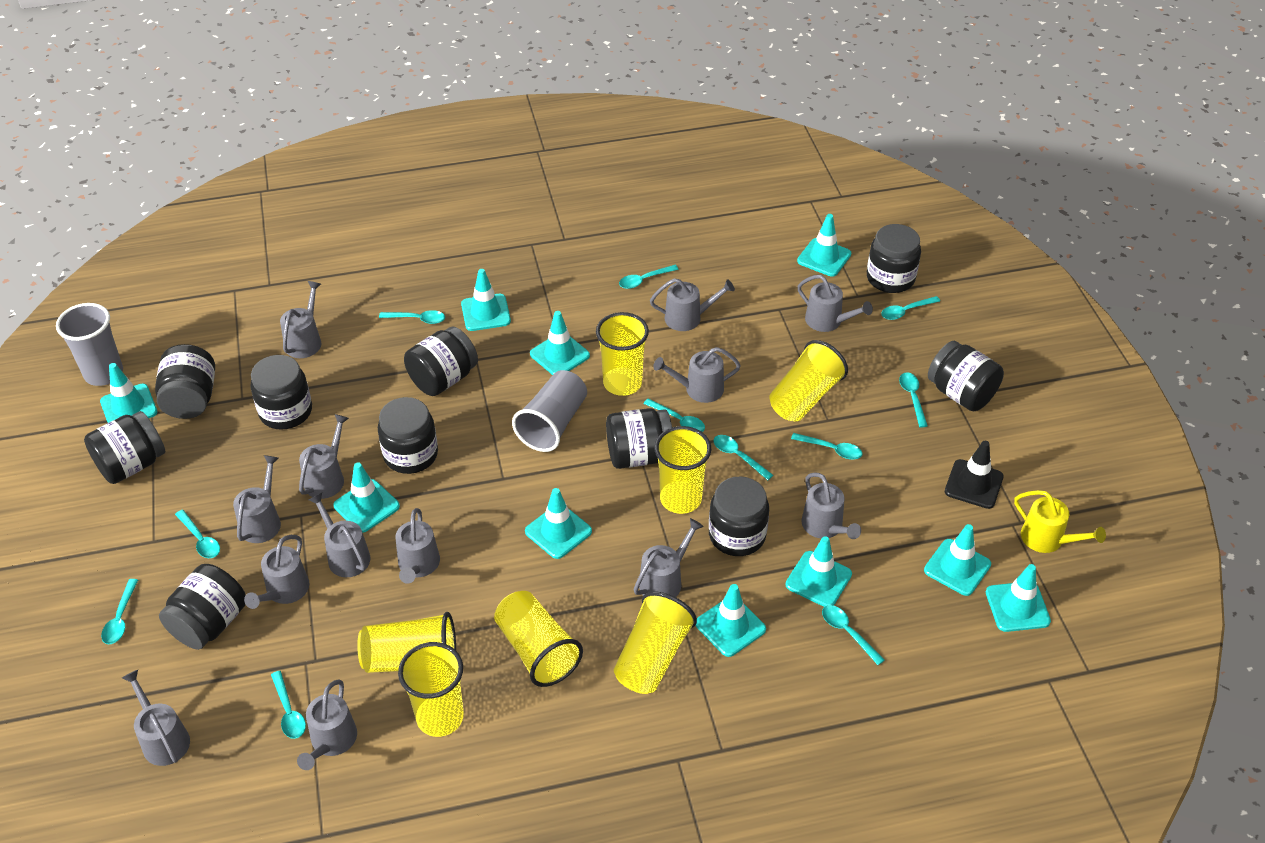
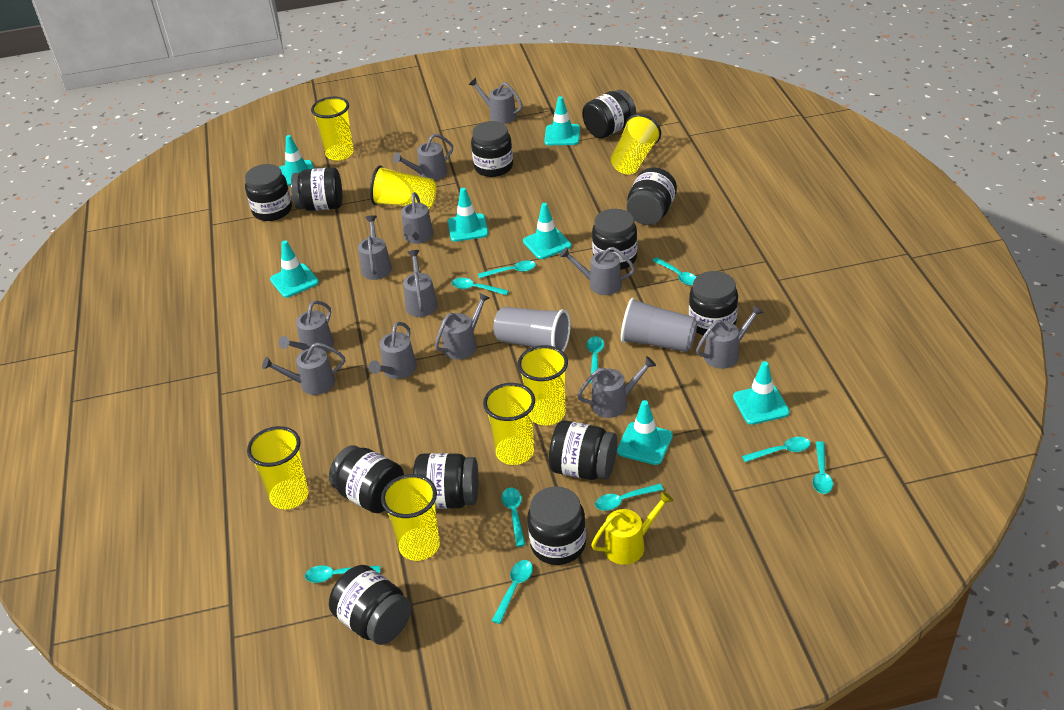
black jar: 10 -> 12
black traffic cone: 1 -> 0
grey watering can: 13 -> 12
turquoise spoon: 11 -> 10
turquoise traffic cone: 10 -> 7

